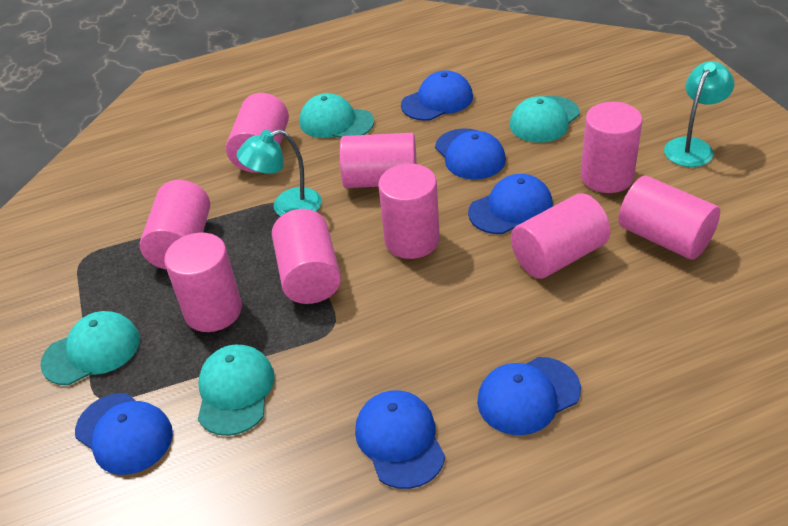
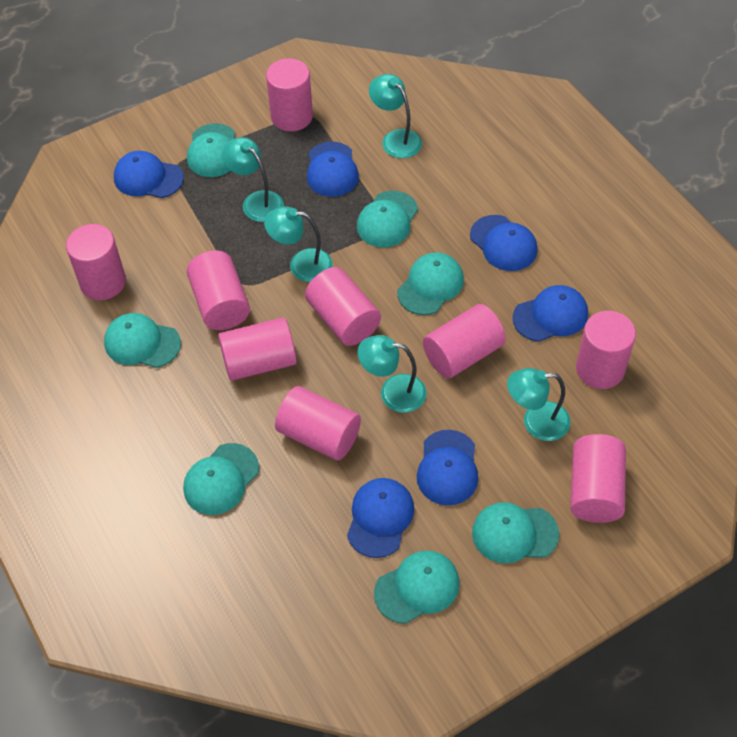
turquoise cap: 4 -> 7
turquoise lamp: 2 -> 5

